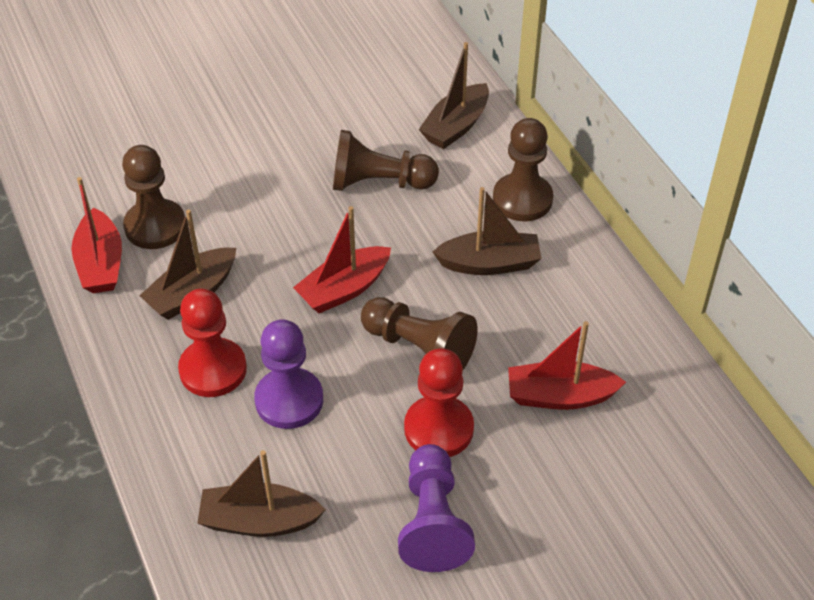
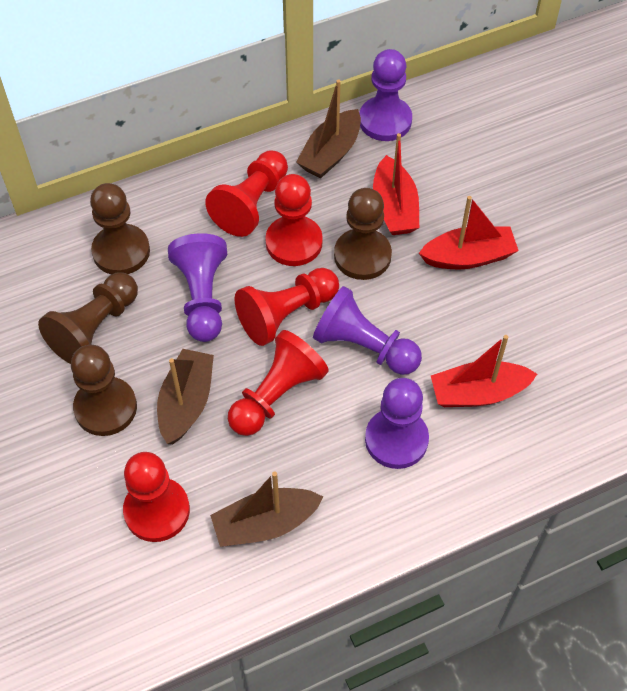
brown boat: 4 -> 3
purple pawn: 2 -> 4
red pawn: 2 -> 5

